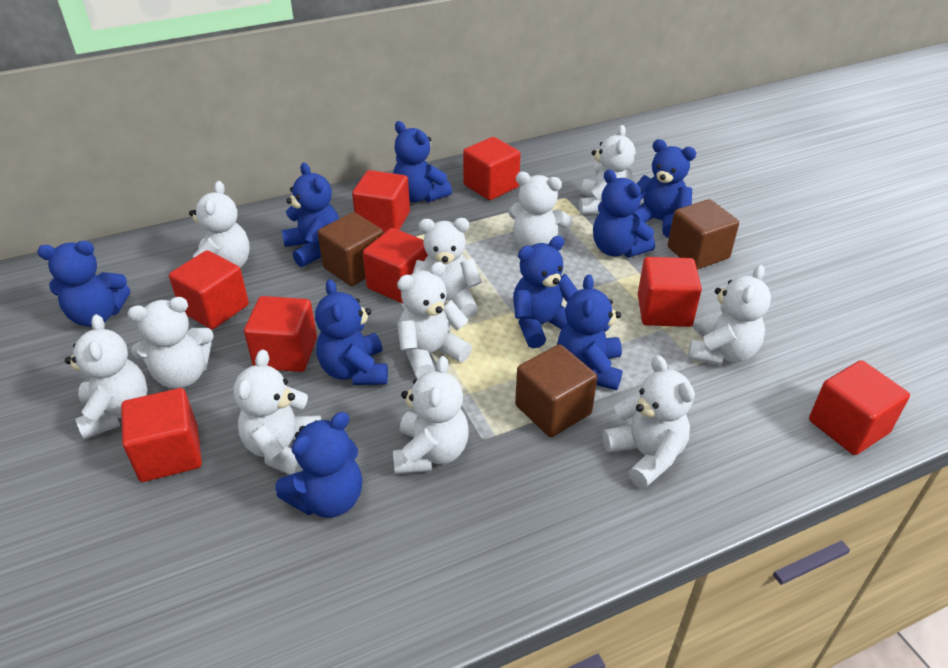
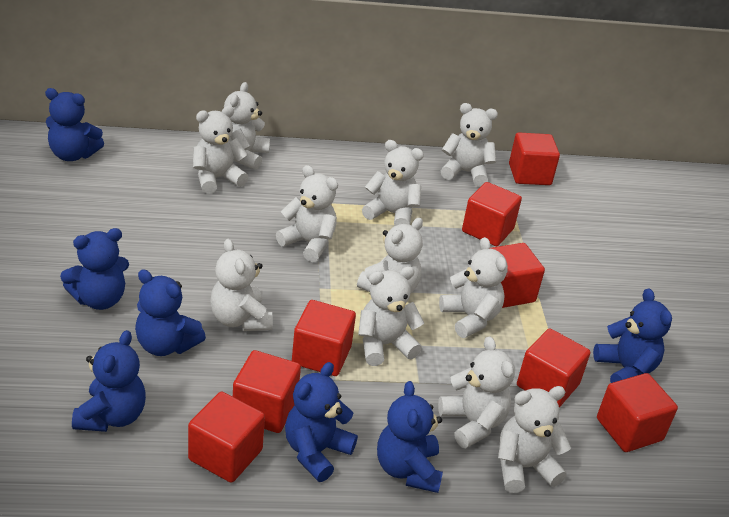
blue teddy bear: 9 -> 7
brown cube: 3 -> 0

